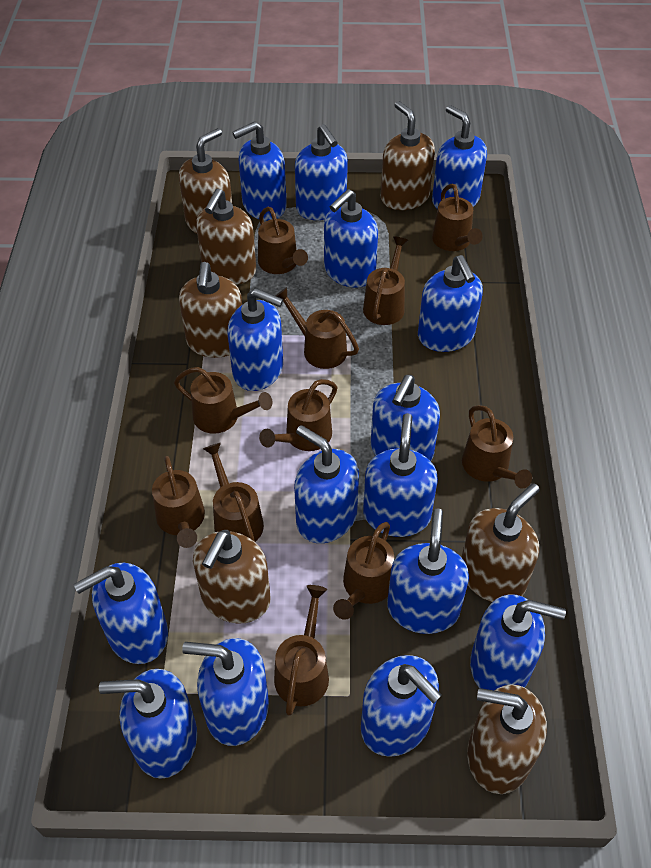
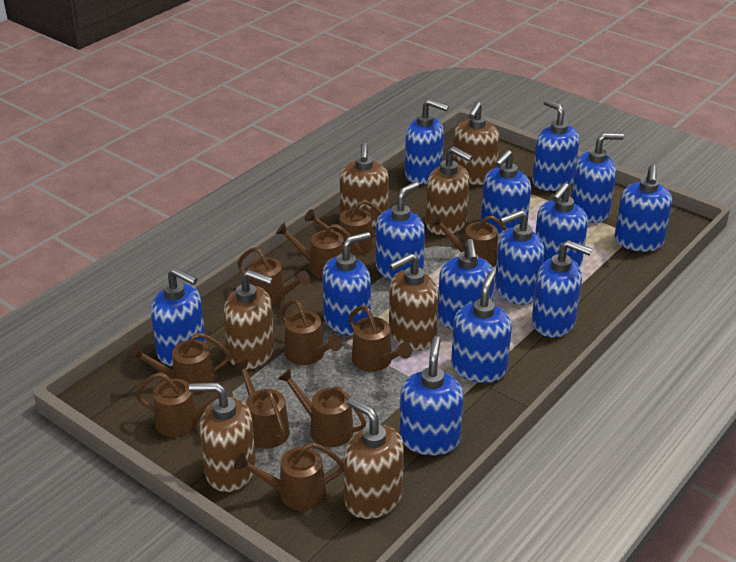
blue soap dispenser: 15 -> 14

